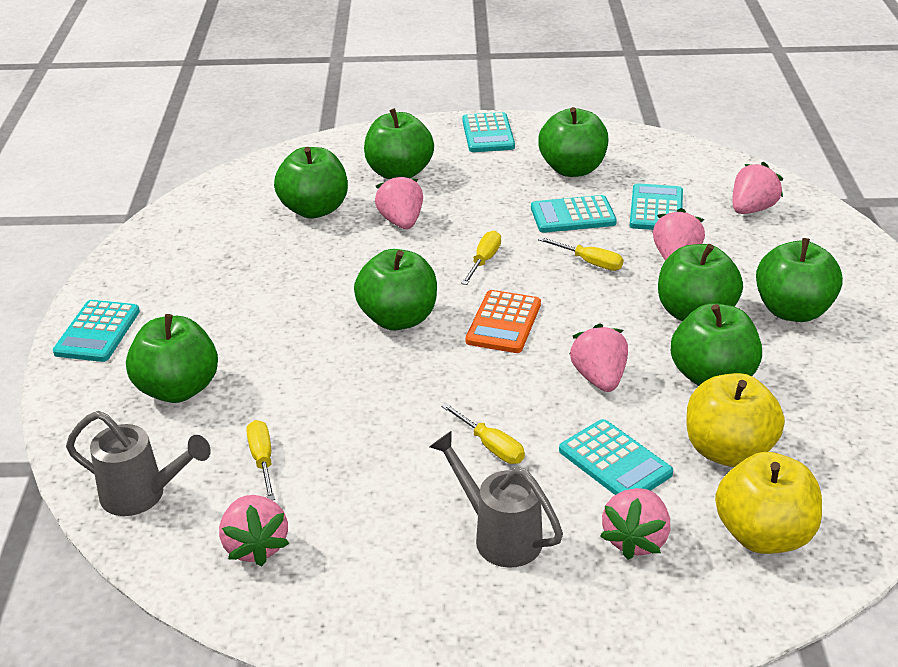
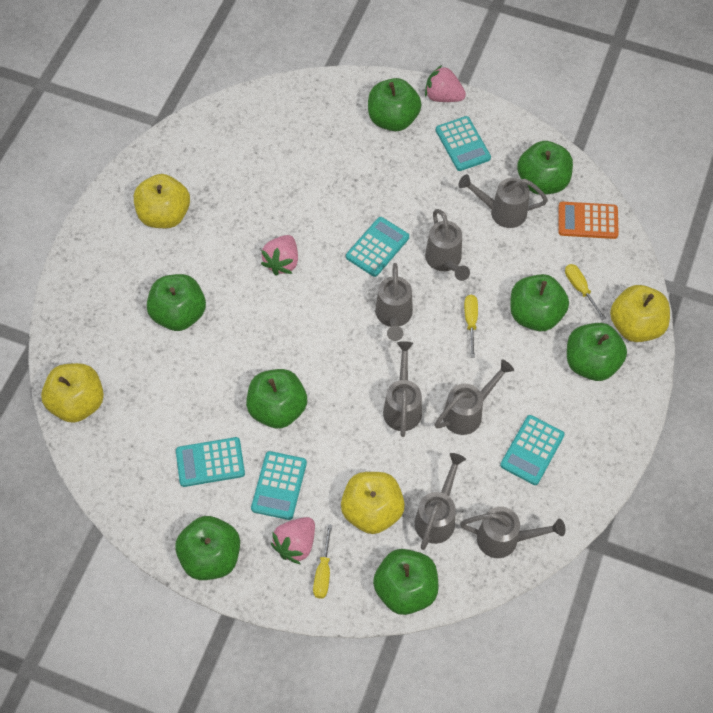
grey watering can: 2 -> 7
pink strawberry: 6 -> 3
yellow apple: 2 -> 4
yellow screwdriver: 4 -> 3

